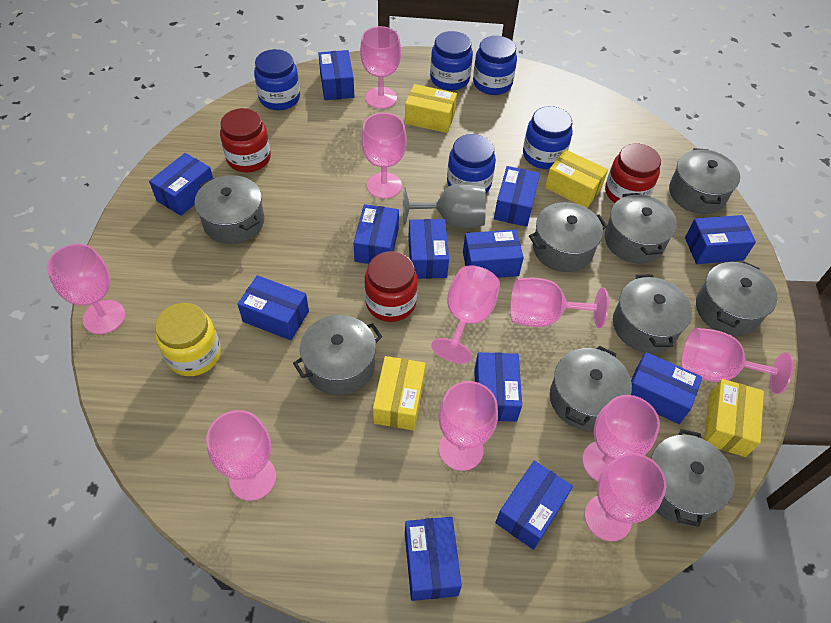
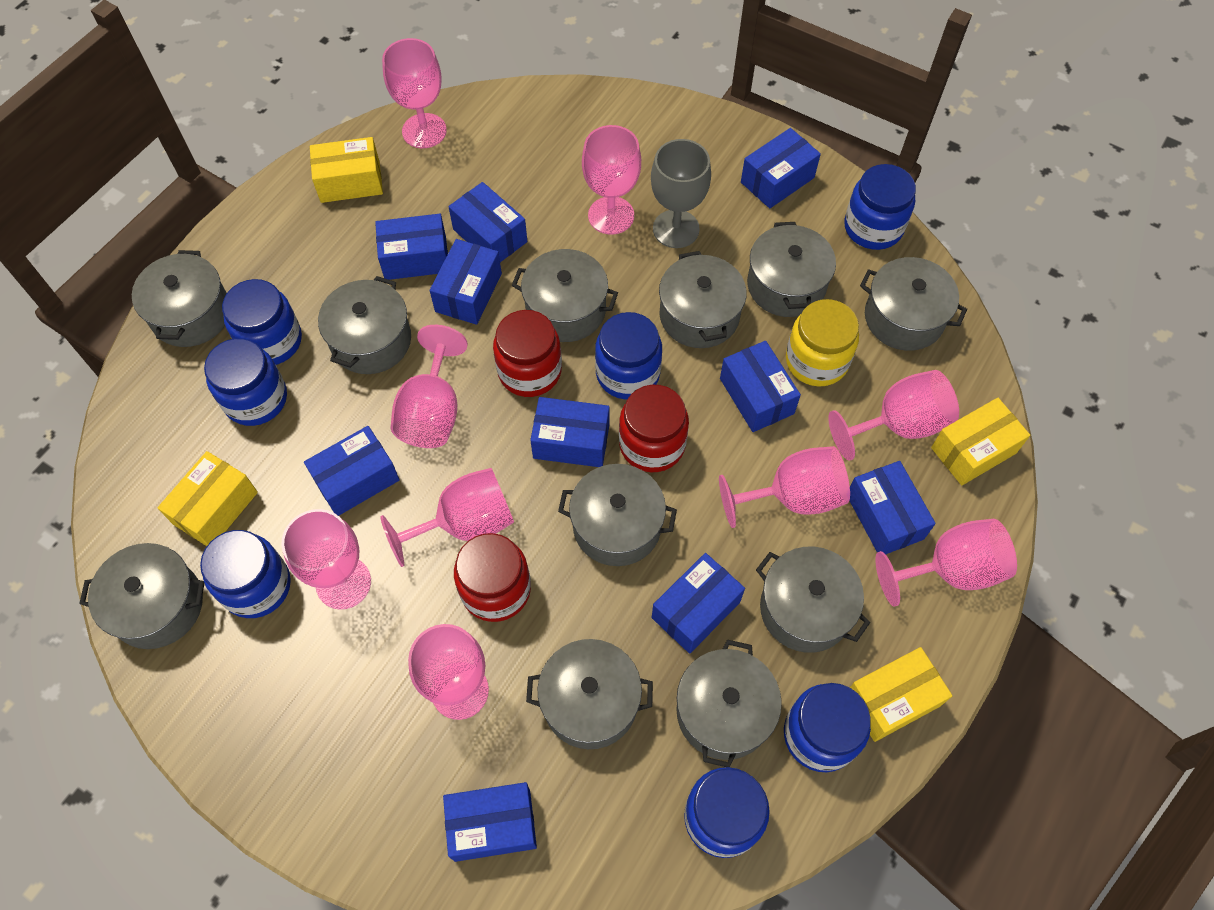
blue box: 12 -> 10
blue jar: 5 -> 7
grey pot: 9 -> 11
pink goblet: 10 -> 9

